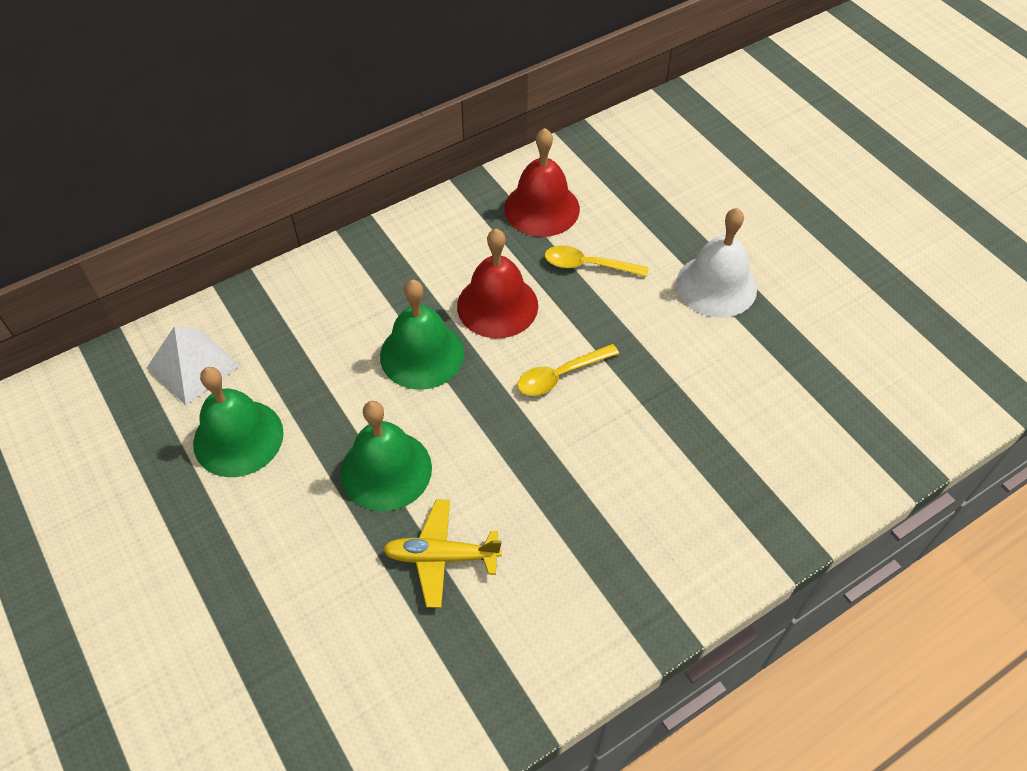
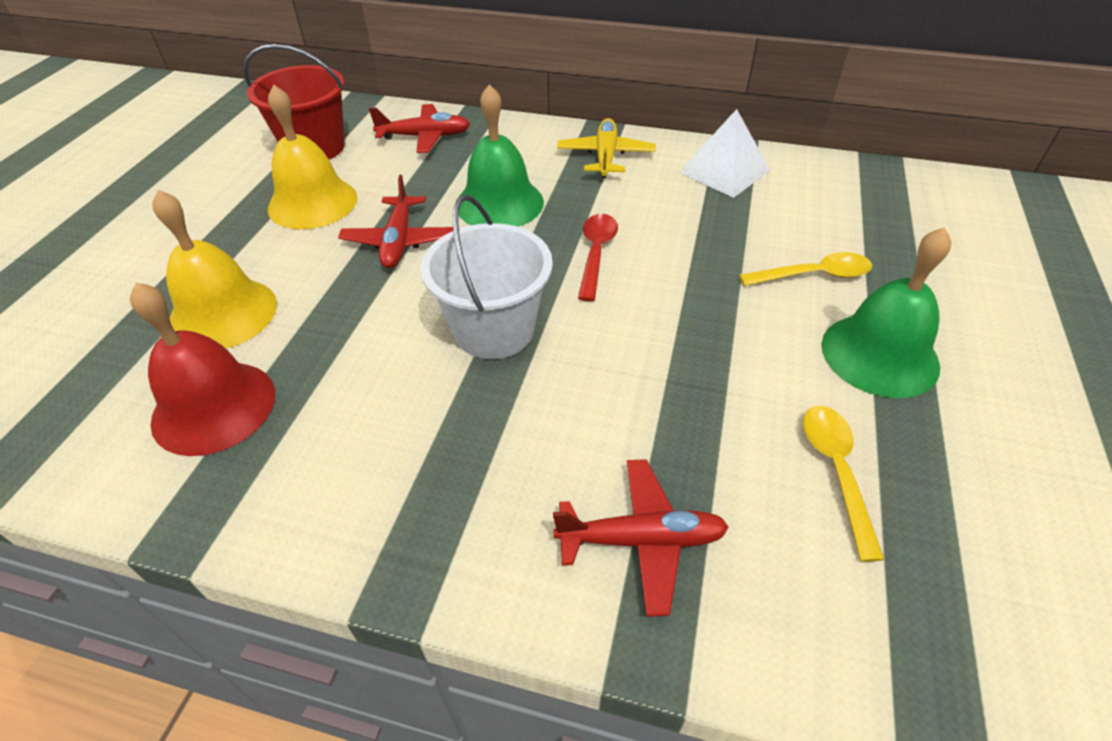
green bell: 3 -> 2
red bell: 2 -> 1
red bucket: 0 -> 1
red plane: 0 -> 3
red spoon: 0 -> 1
white bell: 1 -> 0
white bucket: 0 -> 1
yellow bell: 0 -> 2

